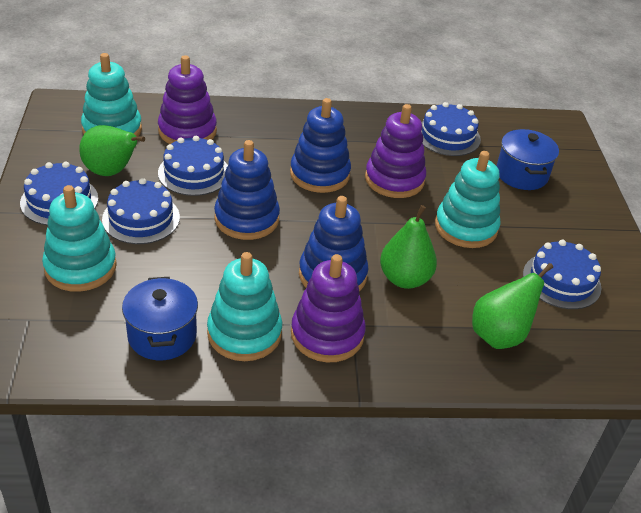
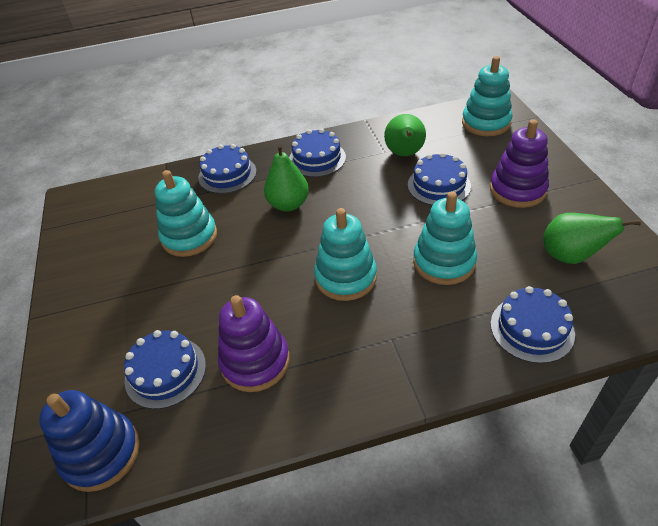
blue pot: 2 -> 0
blue stacking toy: 3 -> 1
purple stacking toy: 3 -> 2

